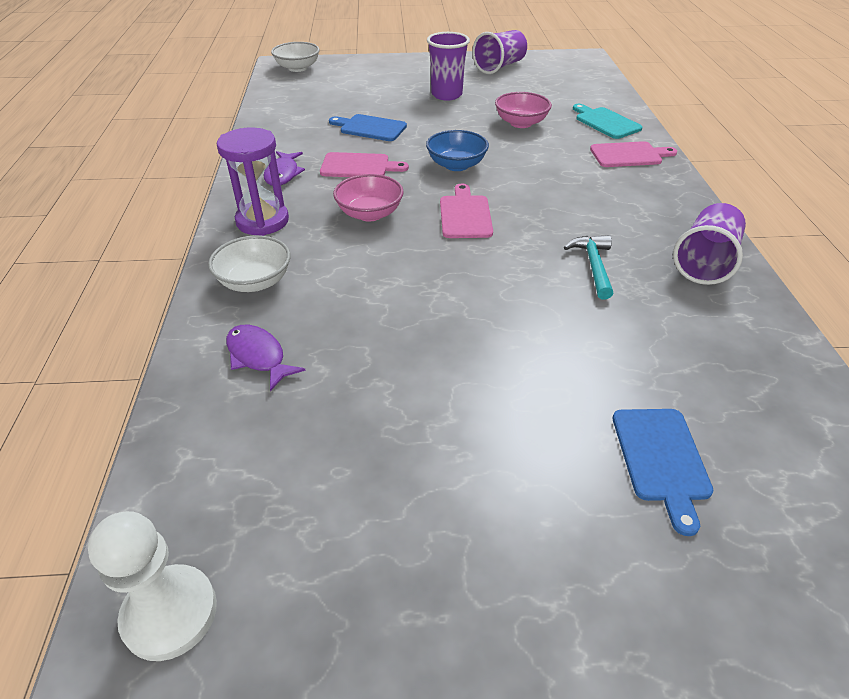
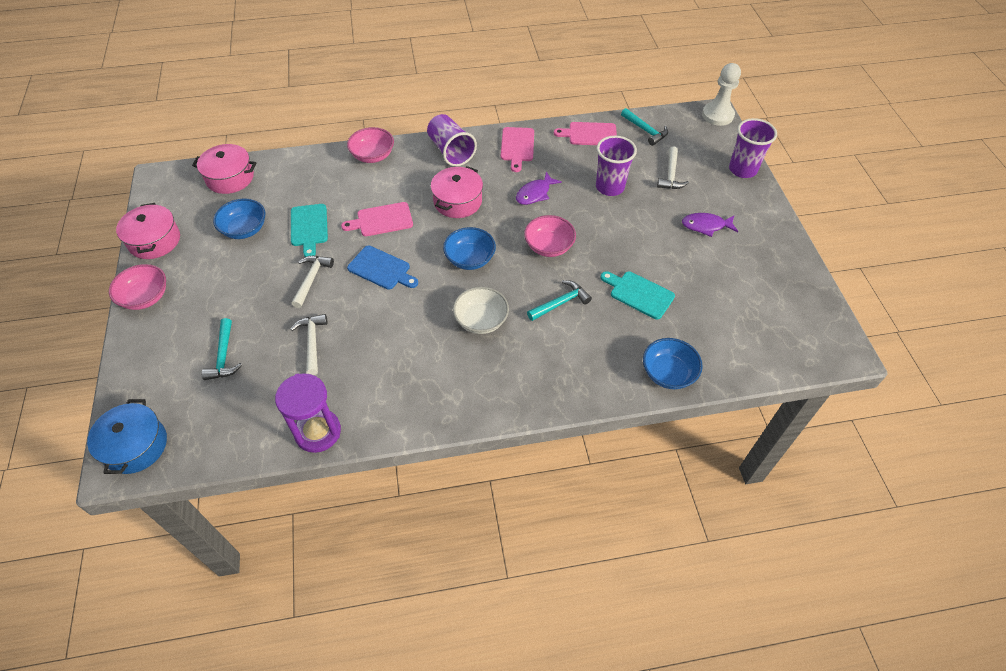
blue bowl: 1 -> 3
blue cutting board: 2 -> 1
blue pot: 0 -> 1
pink bowl: 2 -> 3
pink pot: 0 -> 3
turquoise cutting board: 1 -> 2
turquoise hammer: 1 -> 3
white bowl: 2 -> 1
white hammer: 0 -> 3

